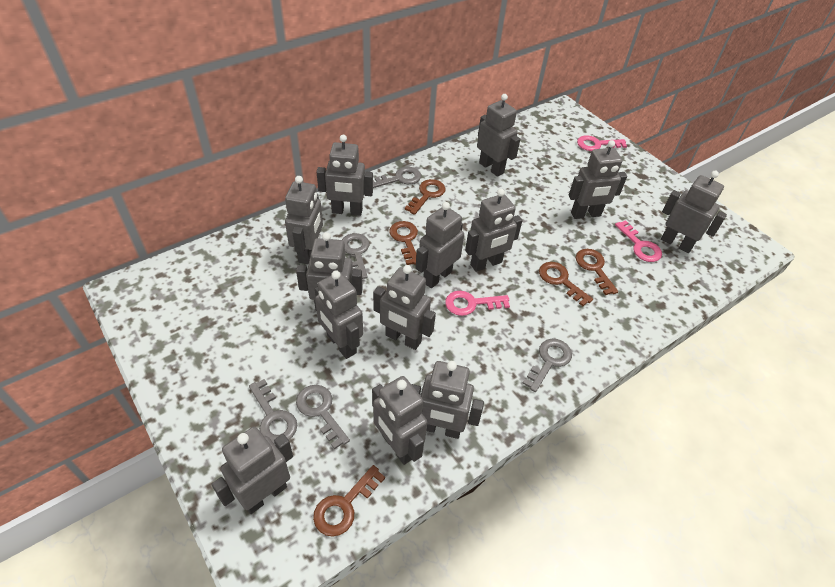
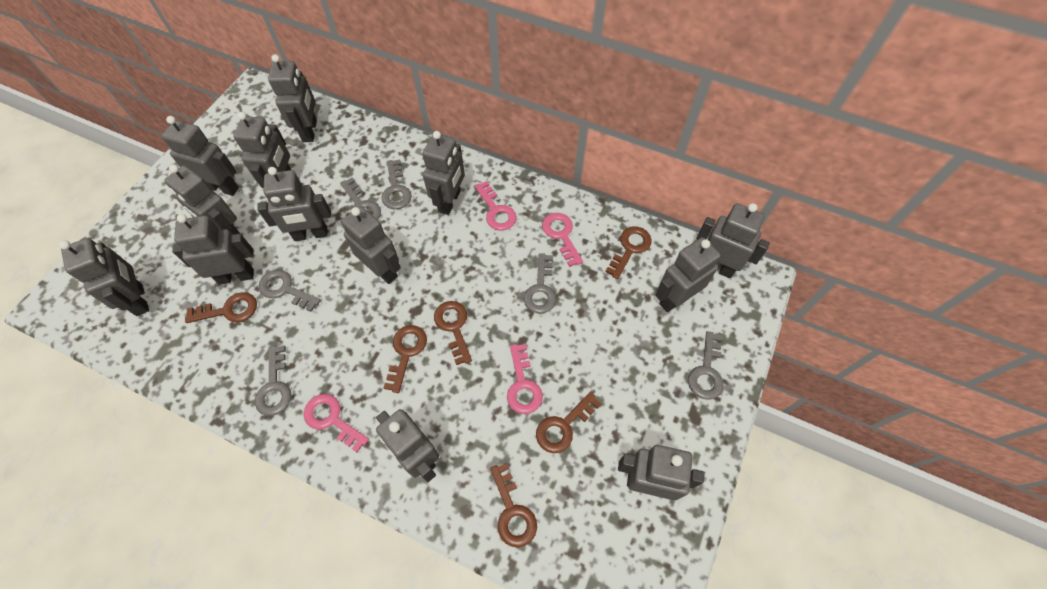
brown key: 5 -> 6
grey key: 5 -> 6
pink key: 3 -> 4

